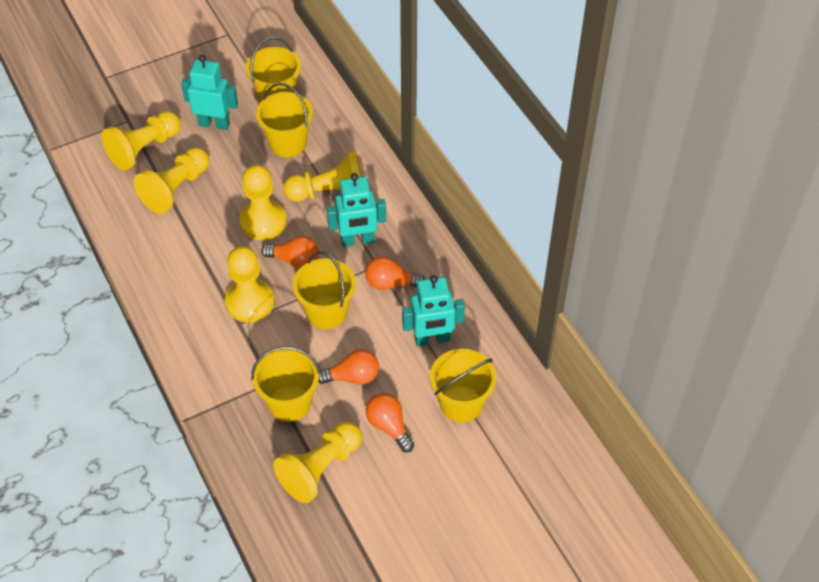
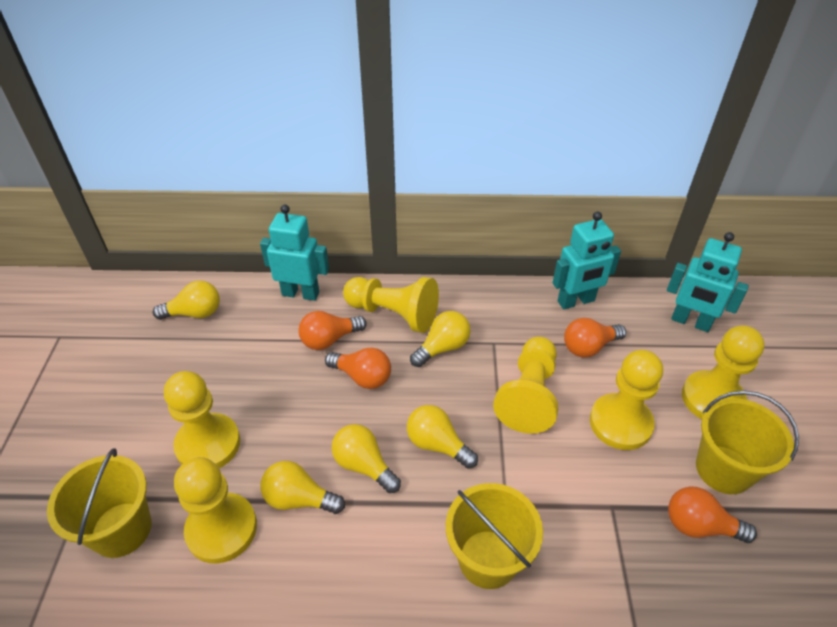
yellow bucket: 5 -> 3
yellow light bulb: 0 -> 5

